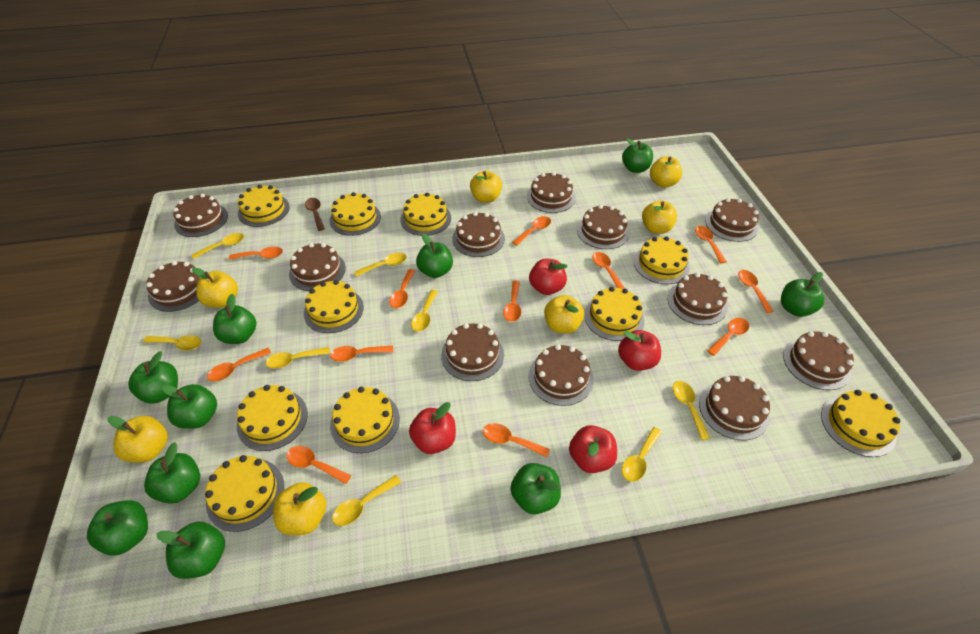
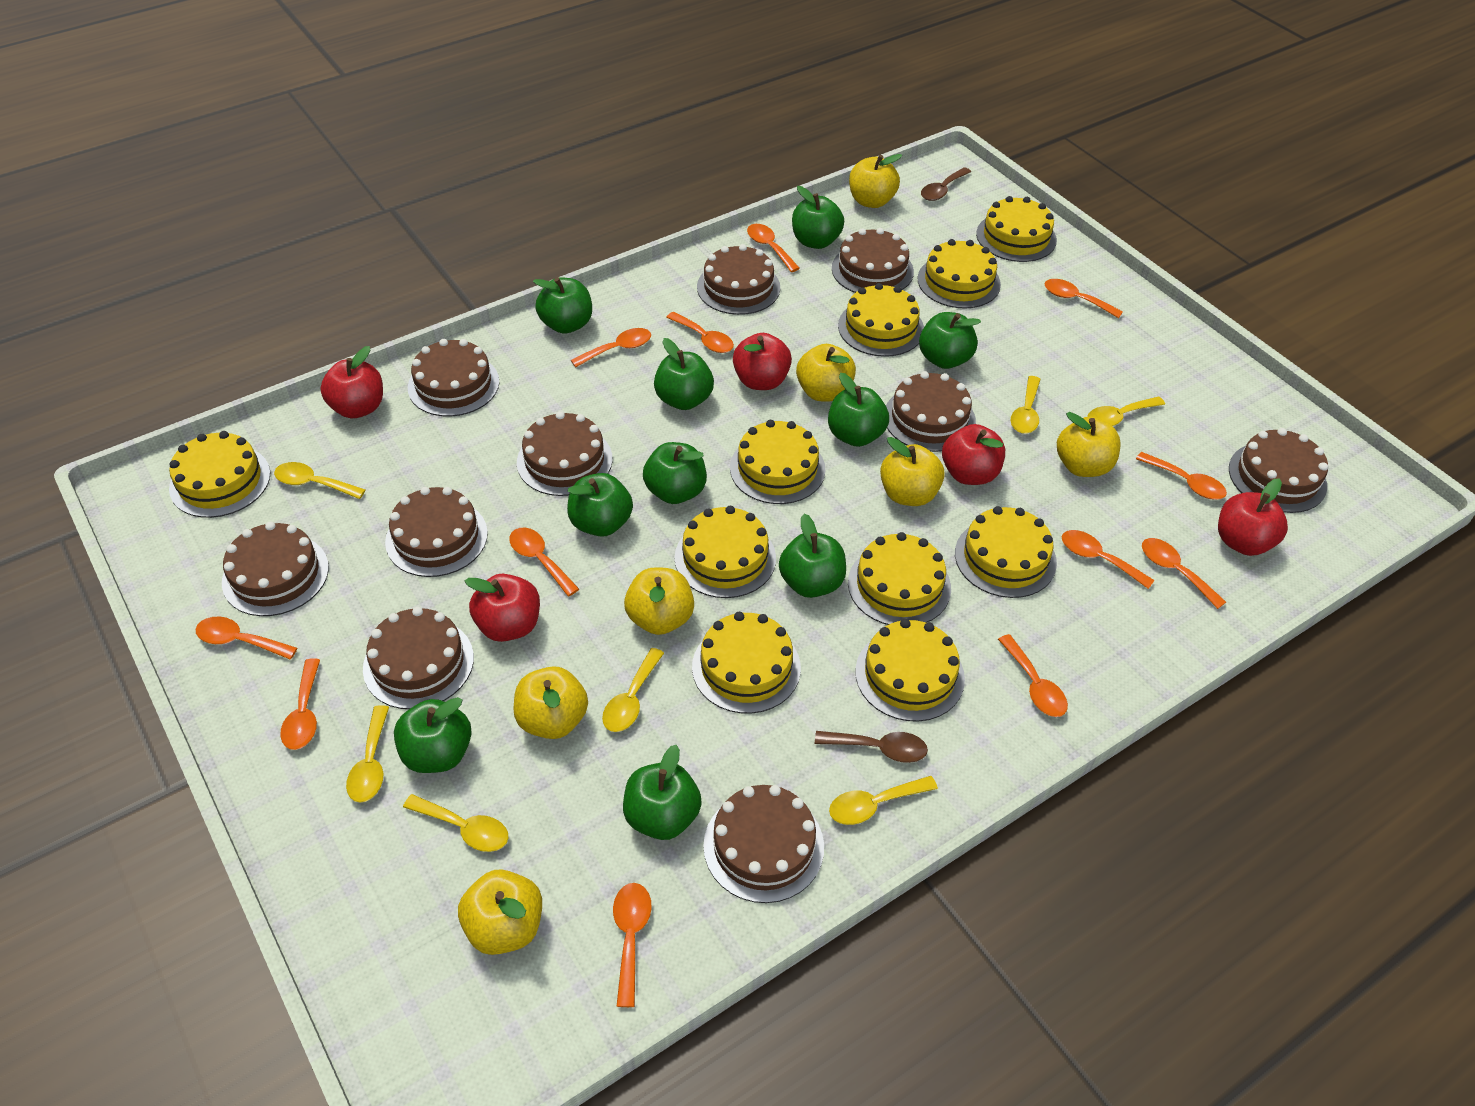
brown cake: 12 -> 10
brown spoon: 1 -> 2
red apple: 4 -> 5
yellow spoon: 8 -> 7

